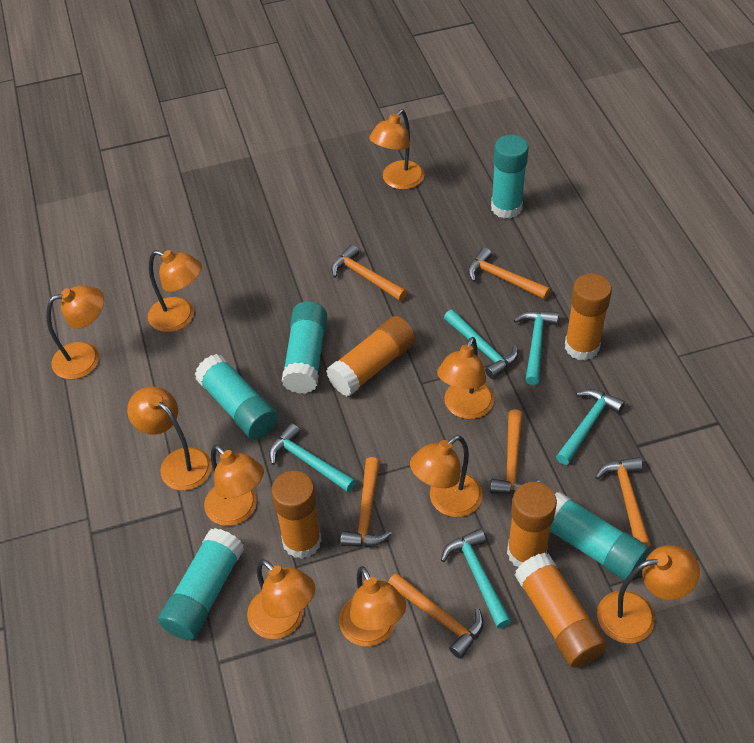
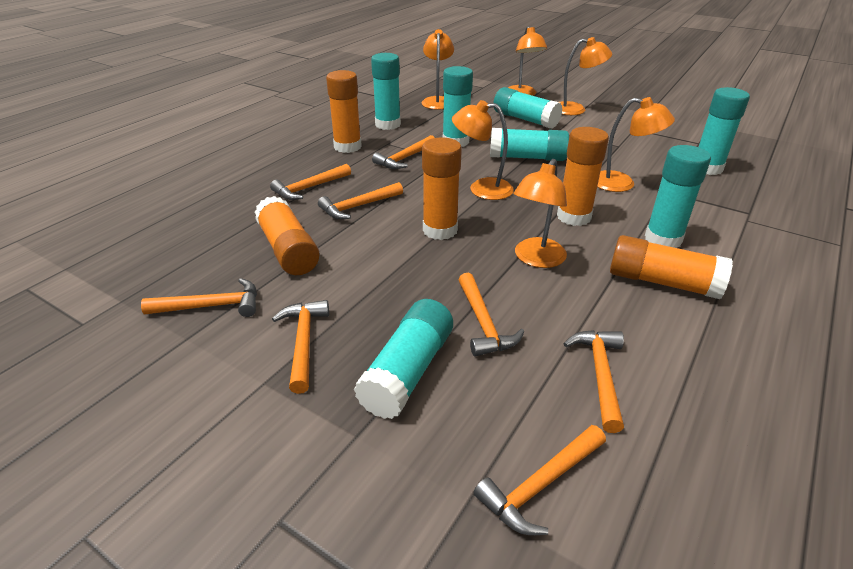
orange hammer: 6 -> 8
orange lamp: 10 -> 6
turquoise glue stick: 5 -> 7
turquoise hammer: 5 -> 0

